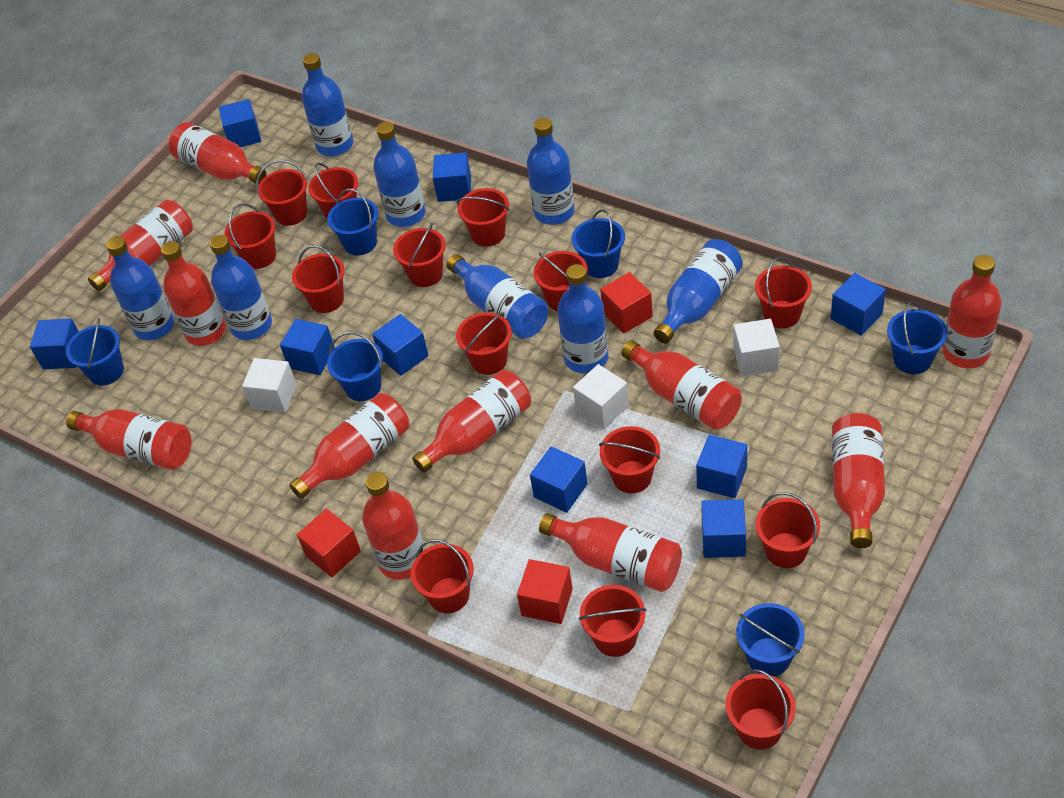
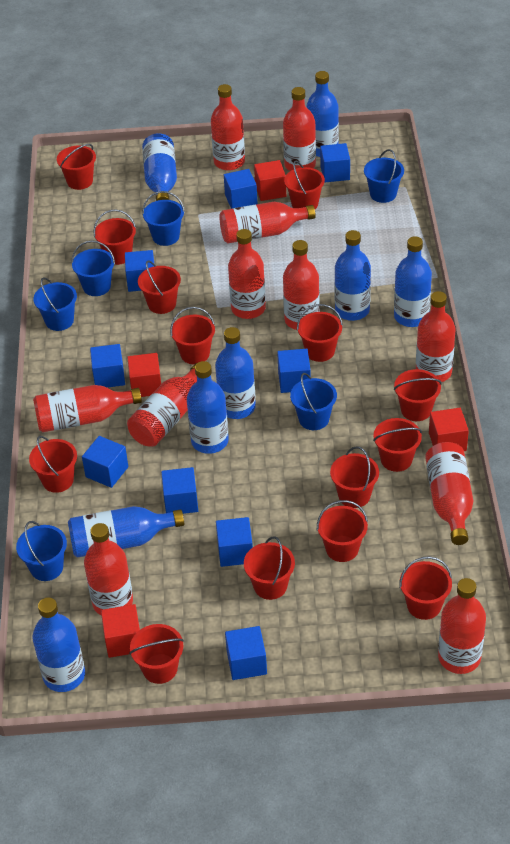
red cube: 3 -> 4
white cube: 3 -> 0

